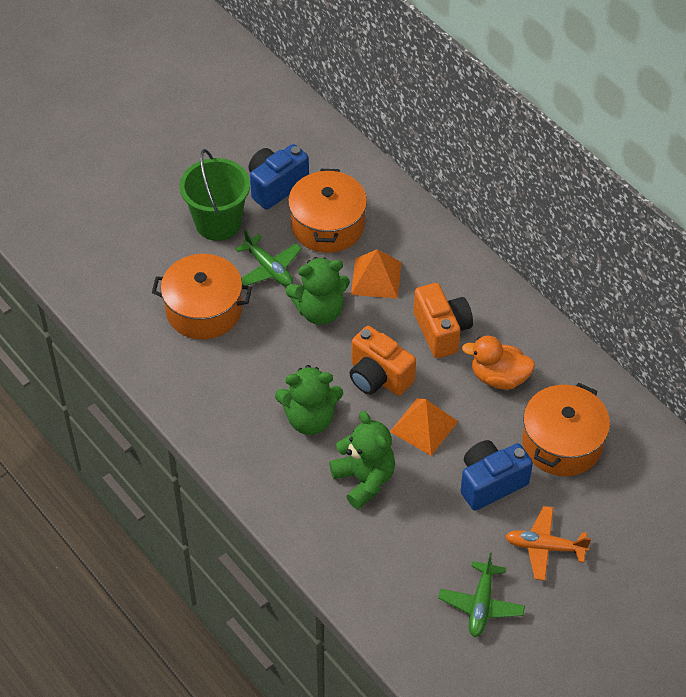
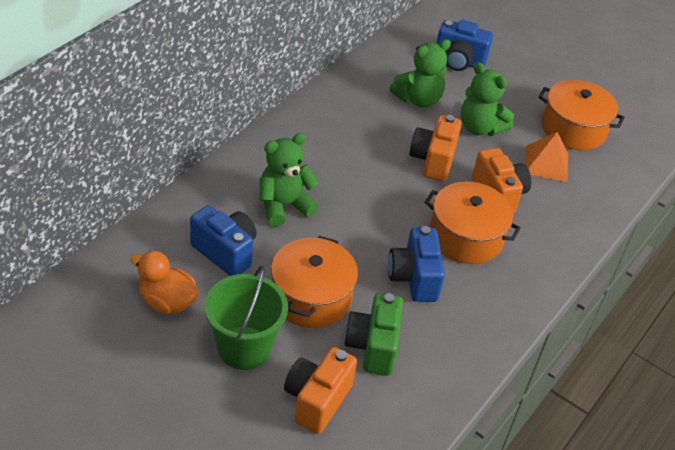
blue camera: 2 -> 3
green camera: 0 -> 1
green plane: 2 -> 0
orange camera: 2 -> 3
orange plane: 1 -> 0
orange pyramid: 2 -> 1

